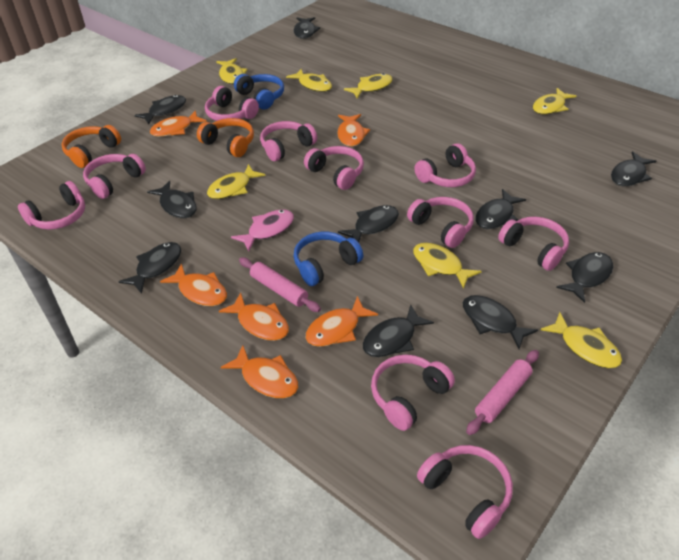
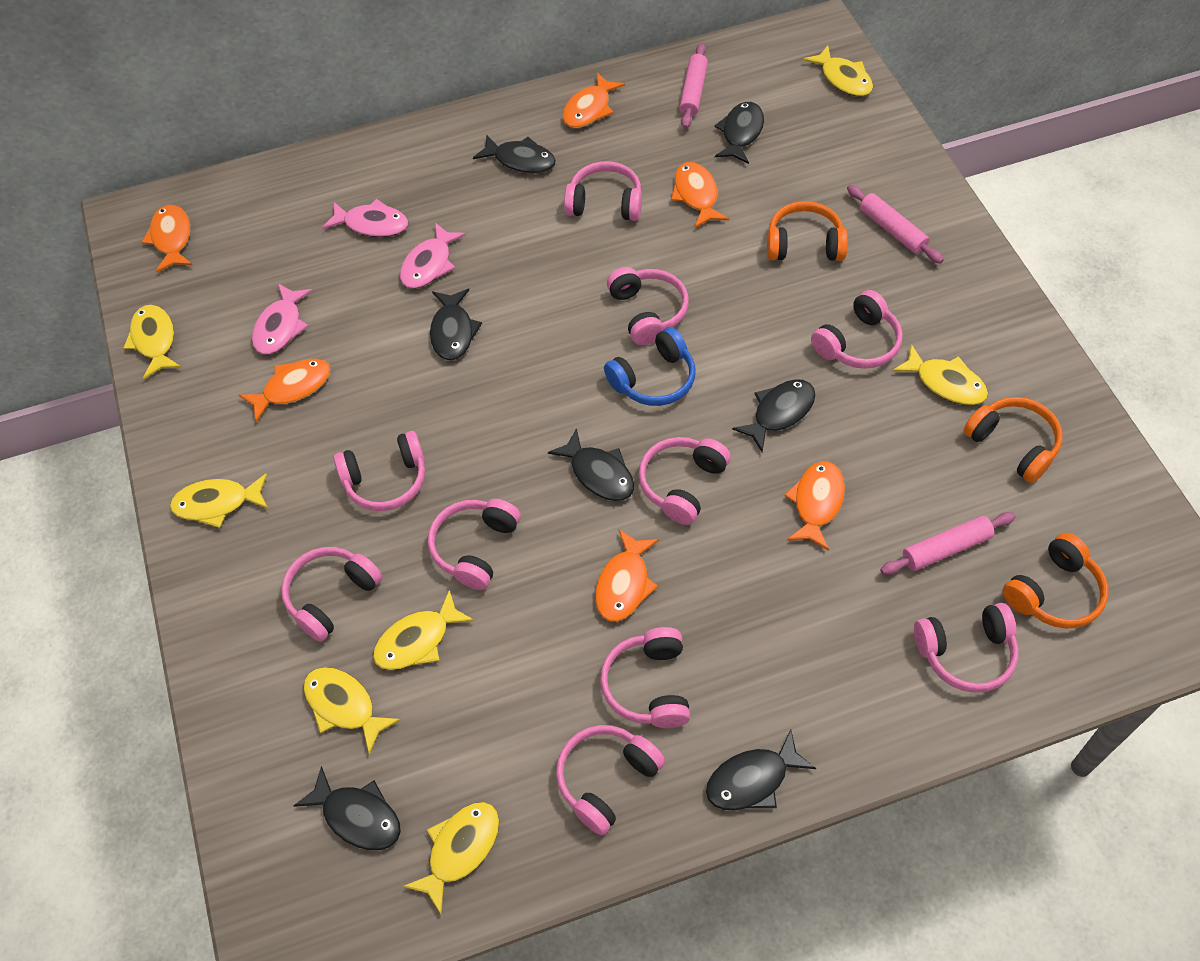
black fish: 10 -> 7
blue headphones: 2 -> 1
orange headphones: 2 -> 3
pink fish: 1 -> 3
pink rolling pin: 2 -> 3

